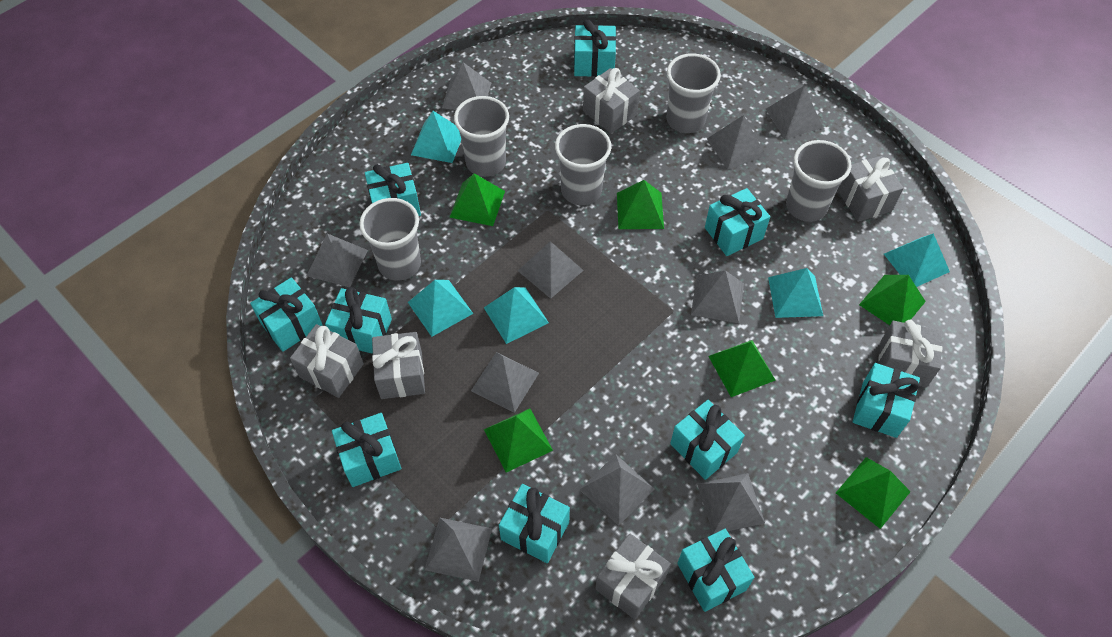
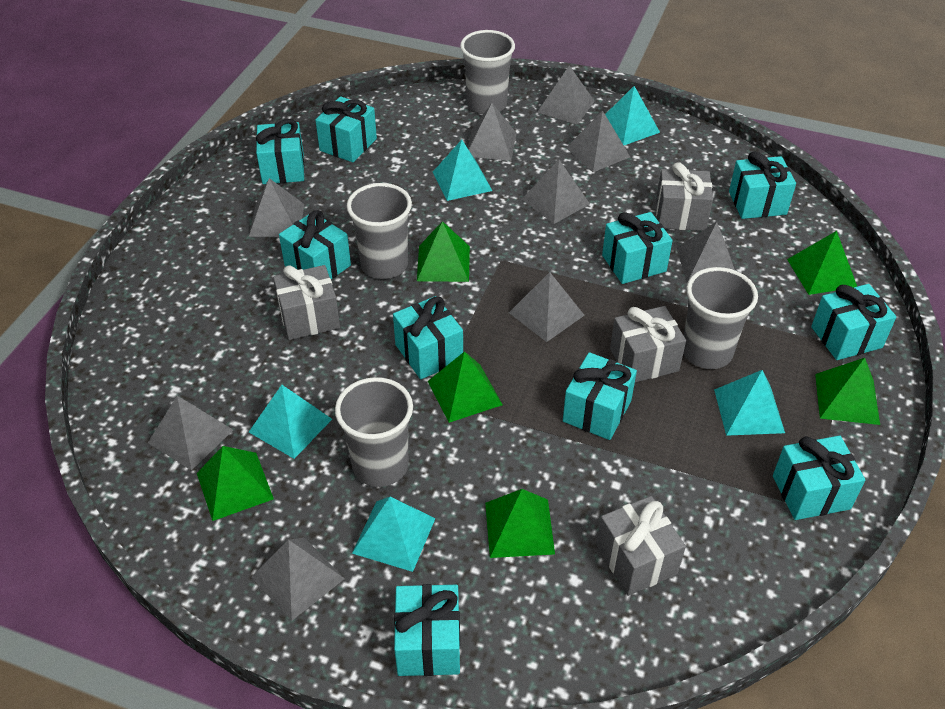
grey cup: 5 -> 4
grey gift: 6 -> 4
grey pyramid: 10 -> 9

